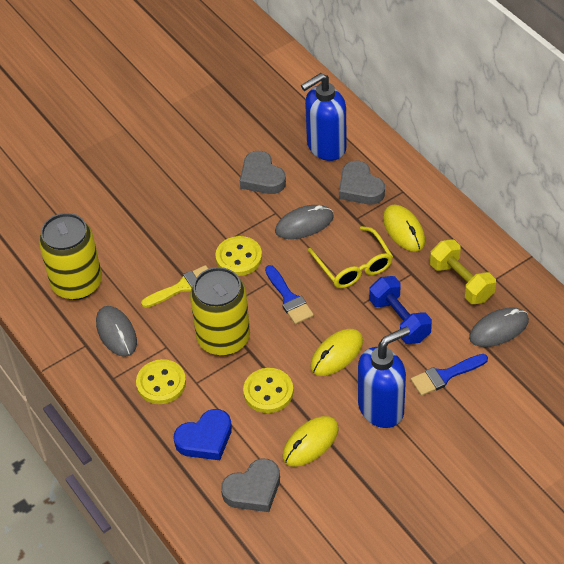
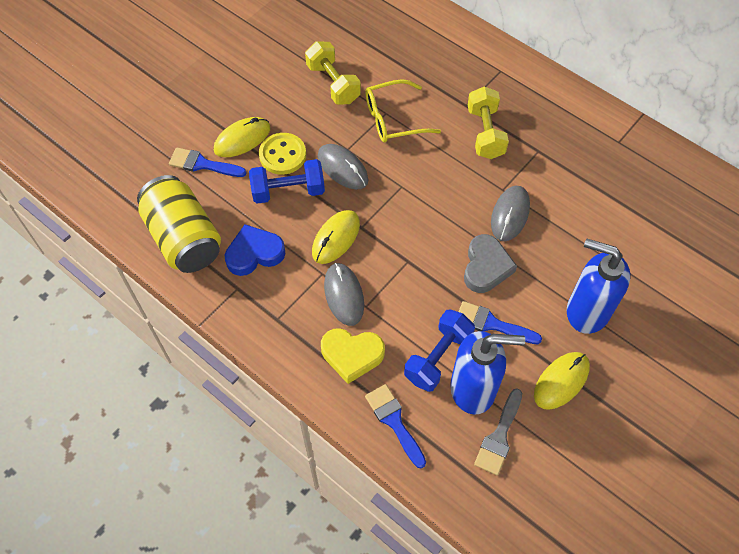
blue brush: 2 -> 3
blue dumbbell: 1 -> 2
grey brush: 0 -> 1
grey heart: 3 -> 1
yellow brush: 1 -> 0
yellow button: 3 -> 1
yellow can: 2 -> 1
yellow dumbbell: 1 -> 2
yellow heart: 0 -> 1

